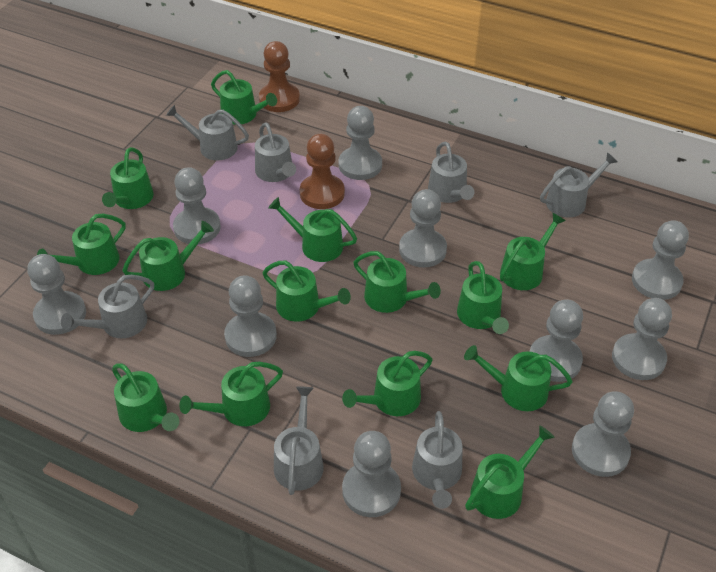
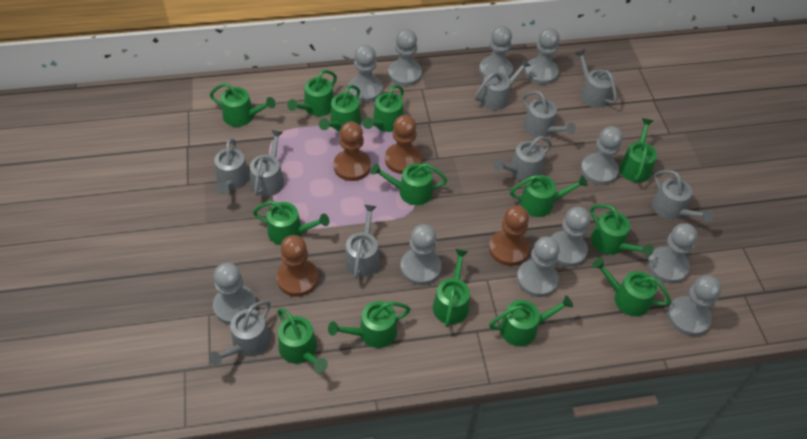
brown pawn: 2 -> 4
grey pawn: 10 -> 11
grey watering can: 7 -> 9

